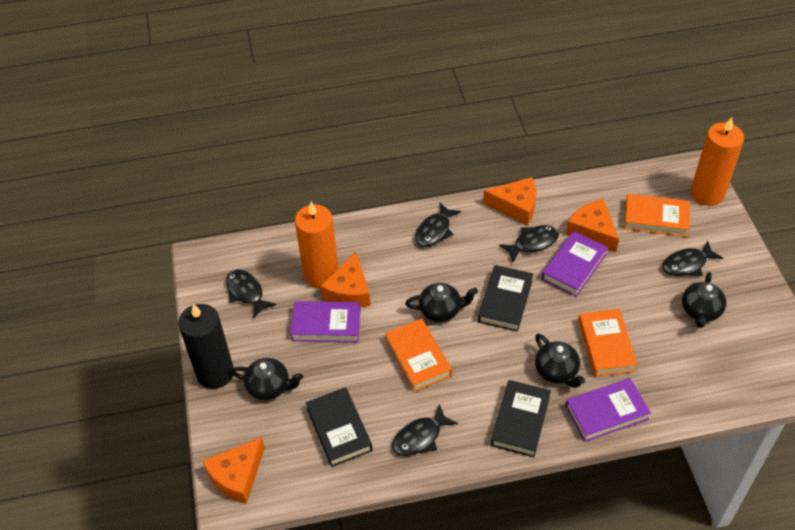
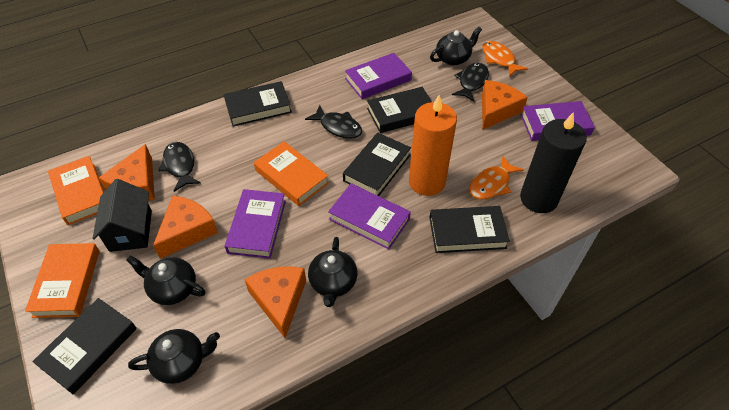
black book: 3 -> 5
black fish: 5 -> 3
black house: 0 -> 1
orange candle: 2 -> 1
orange fish: 0 -> 2
purple book: 3 -> 4

